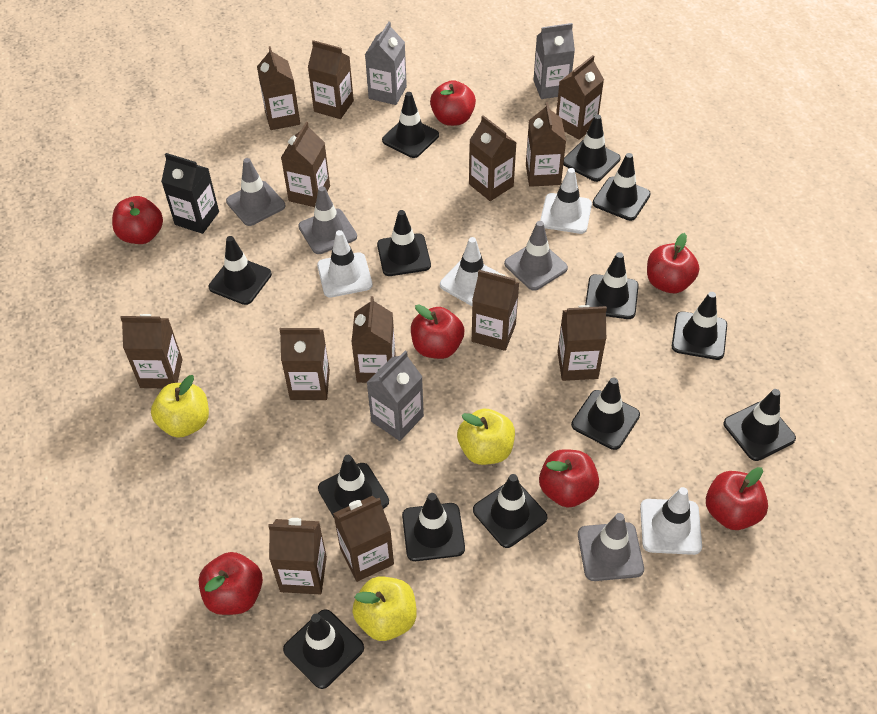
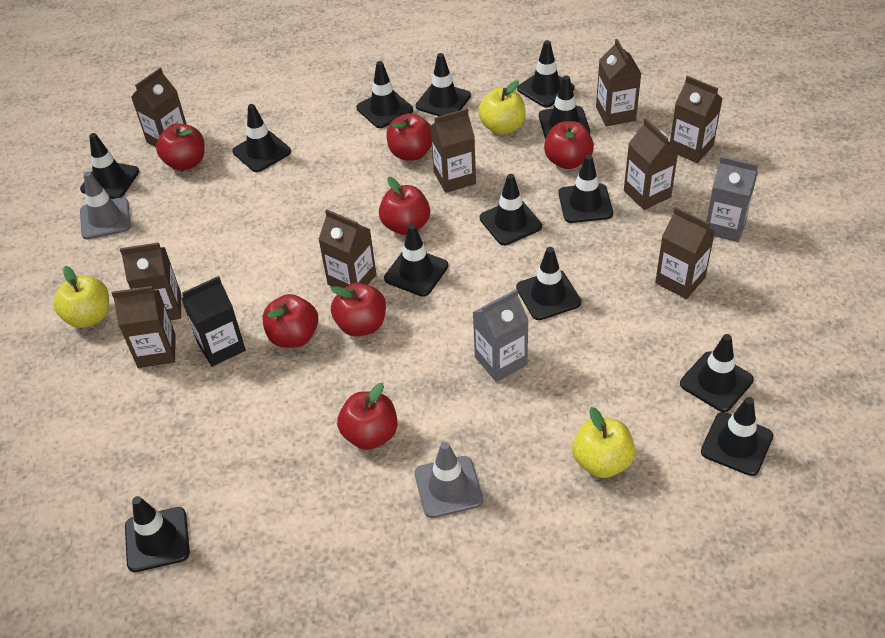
brown carton: 13 -> 9
grey carton: 3 -> 2
grey traffic cone: 4 -> 2
white traffic cone: 4 -> 0

